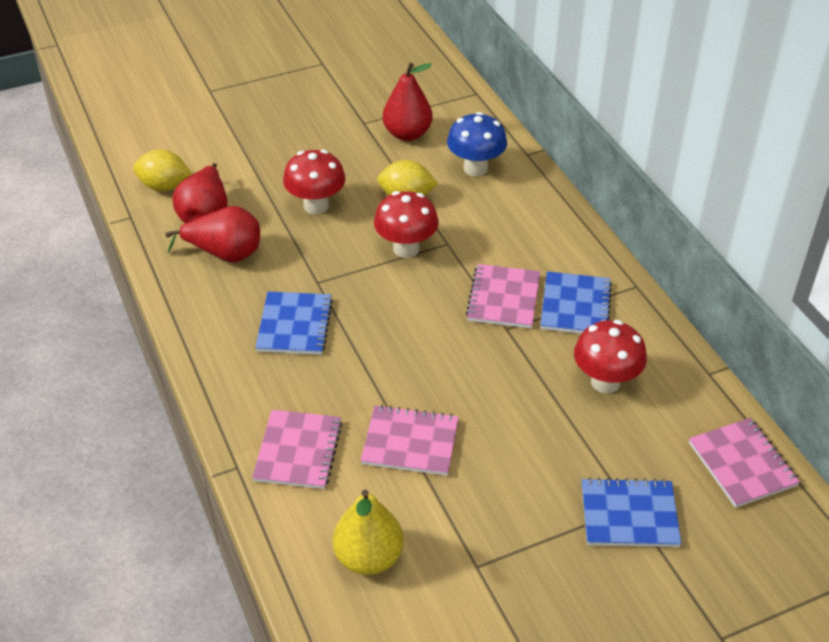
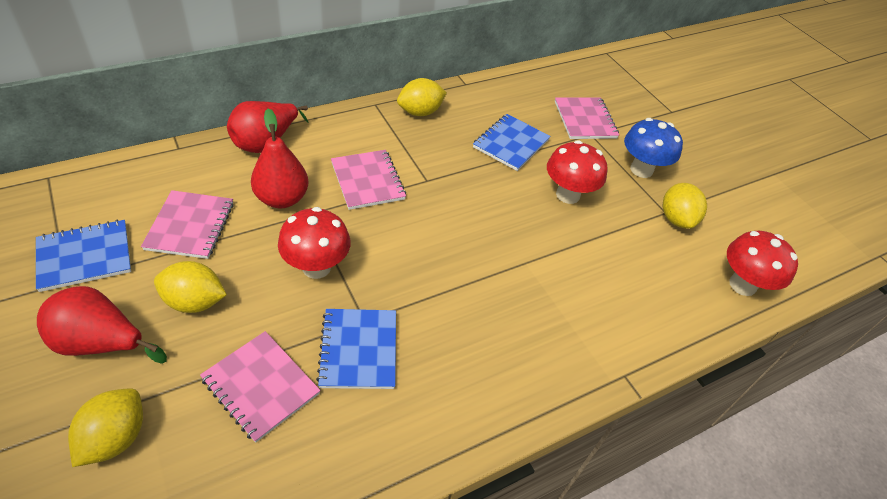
yellow lemon: 2 -> 4
yellow pear: 1 -> 0

